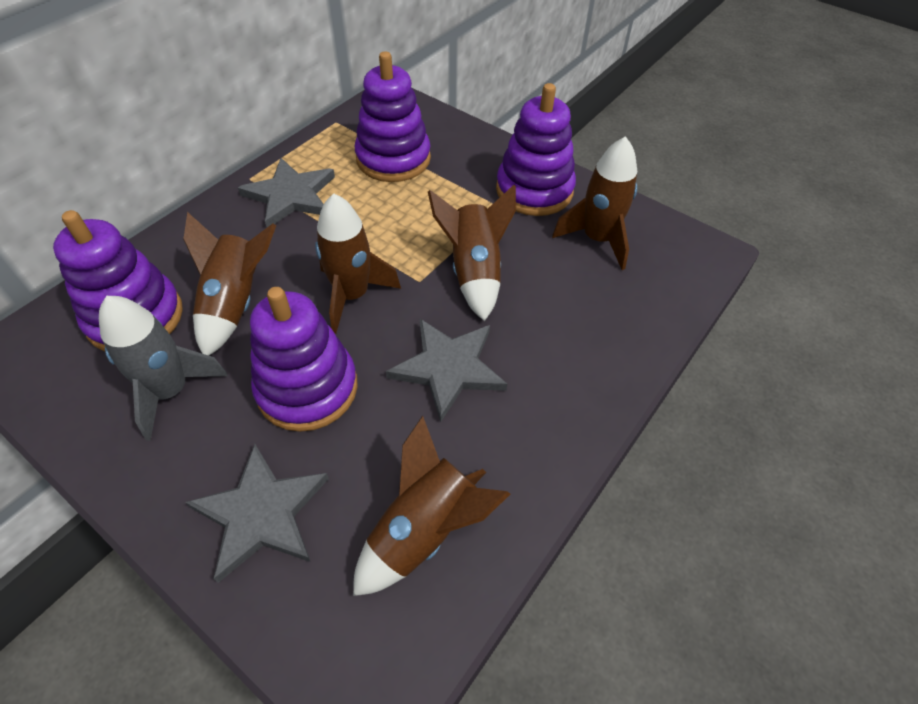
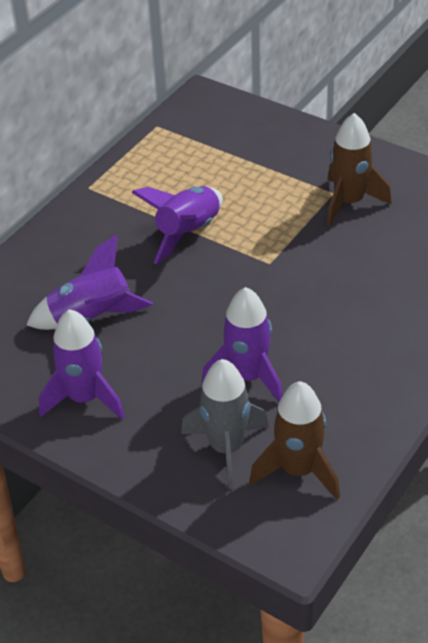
brown rocket: 5 -> 2
grey star: 3 -> 0
purple rocket: 0 -> 4
purple stacking toy: 4 -> 0

